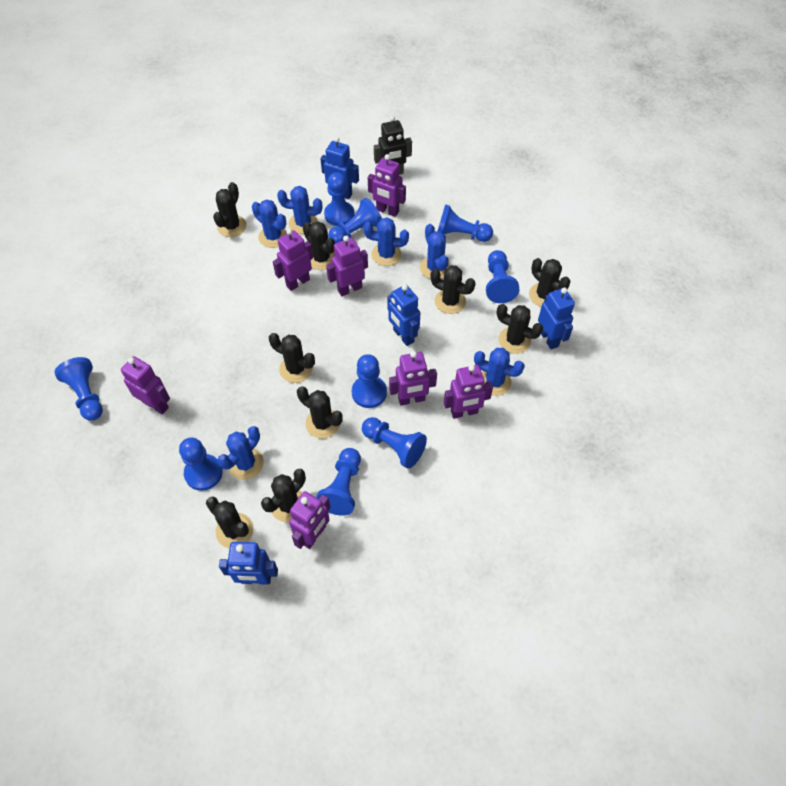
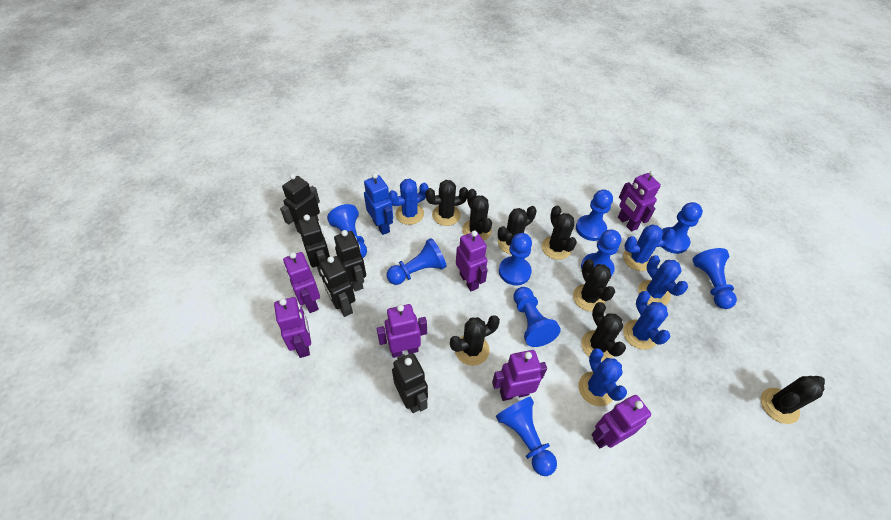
black cactus: 9 -> 8
black robot: 1 -> 5
blue cactus: 6 -> 5
blue robot: 4 -> 1

